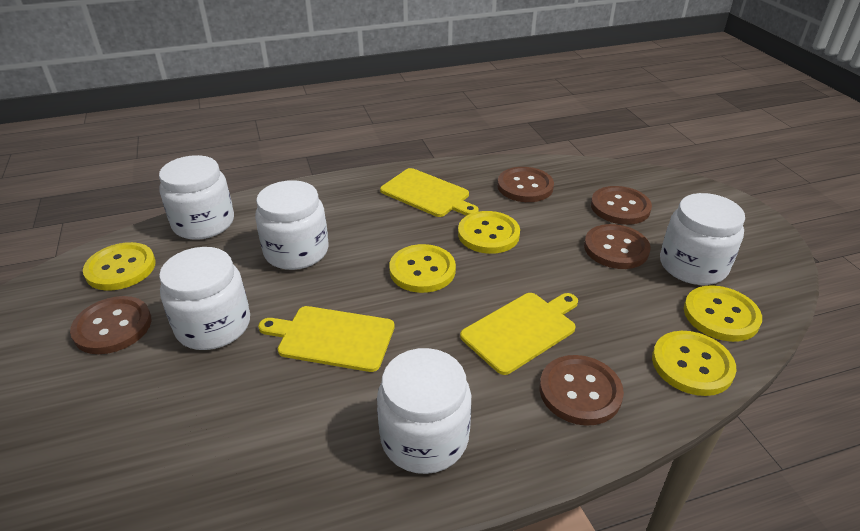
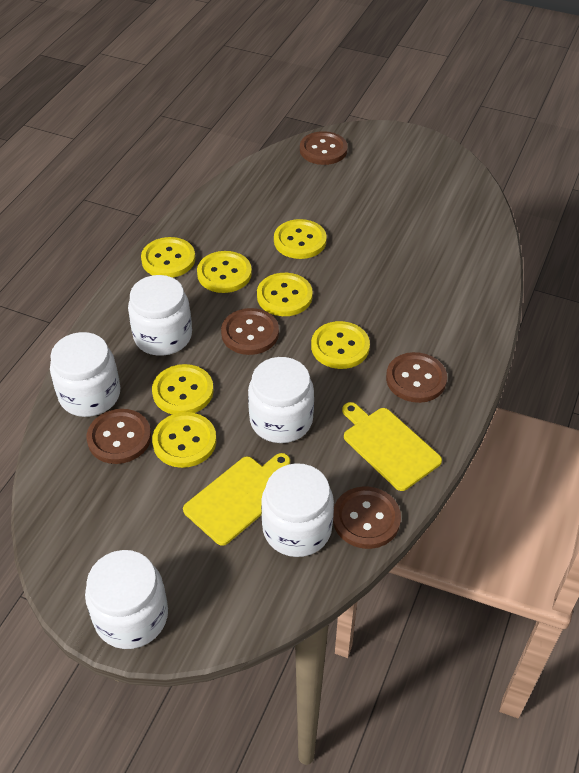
yellow button: 5 -> 7
yellow cutting board: 3 -> 2

